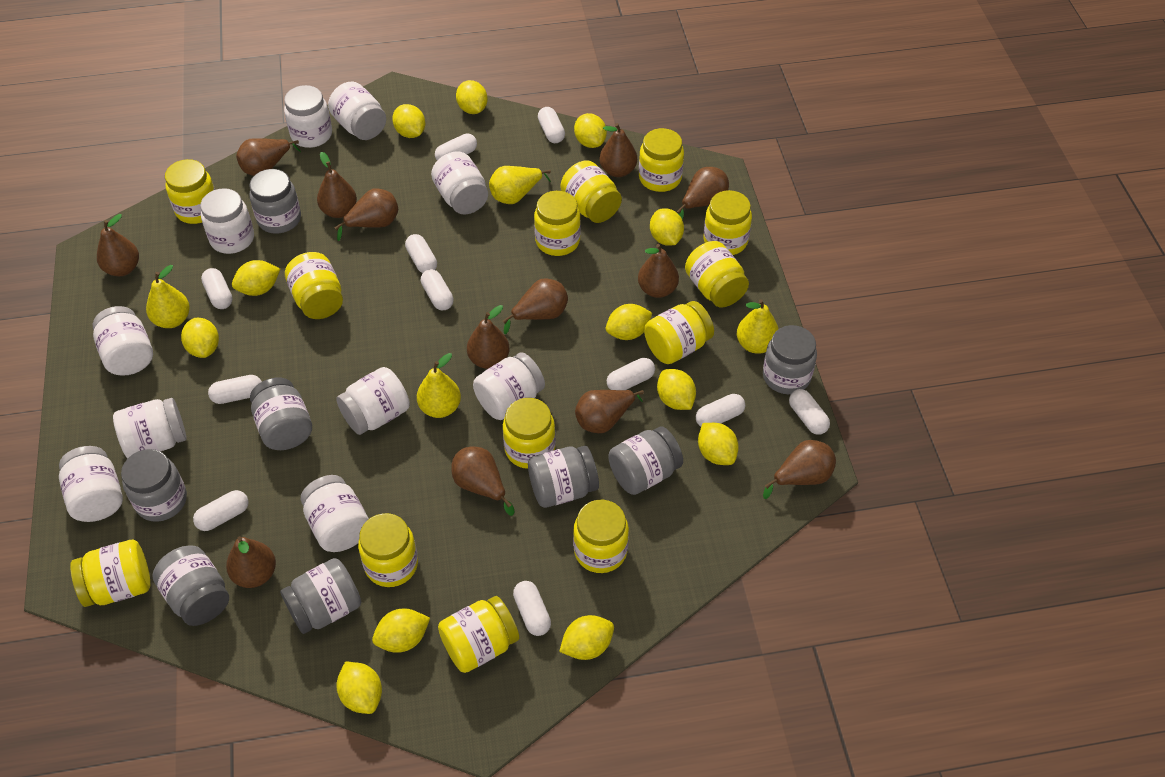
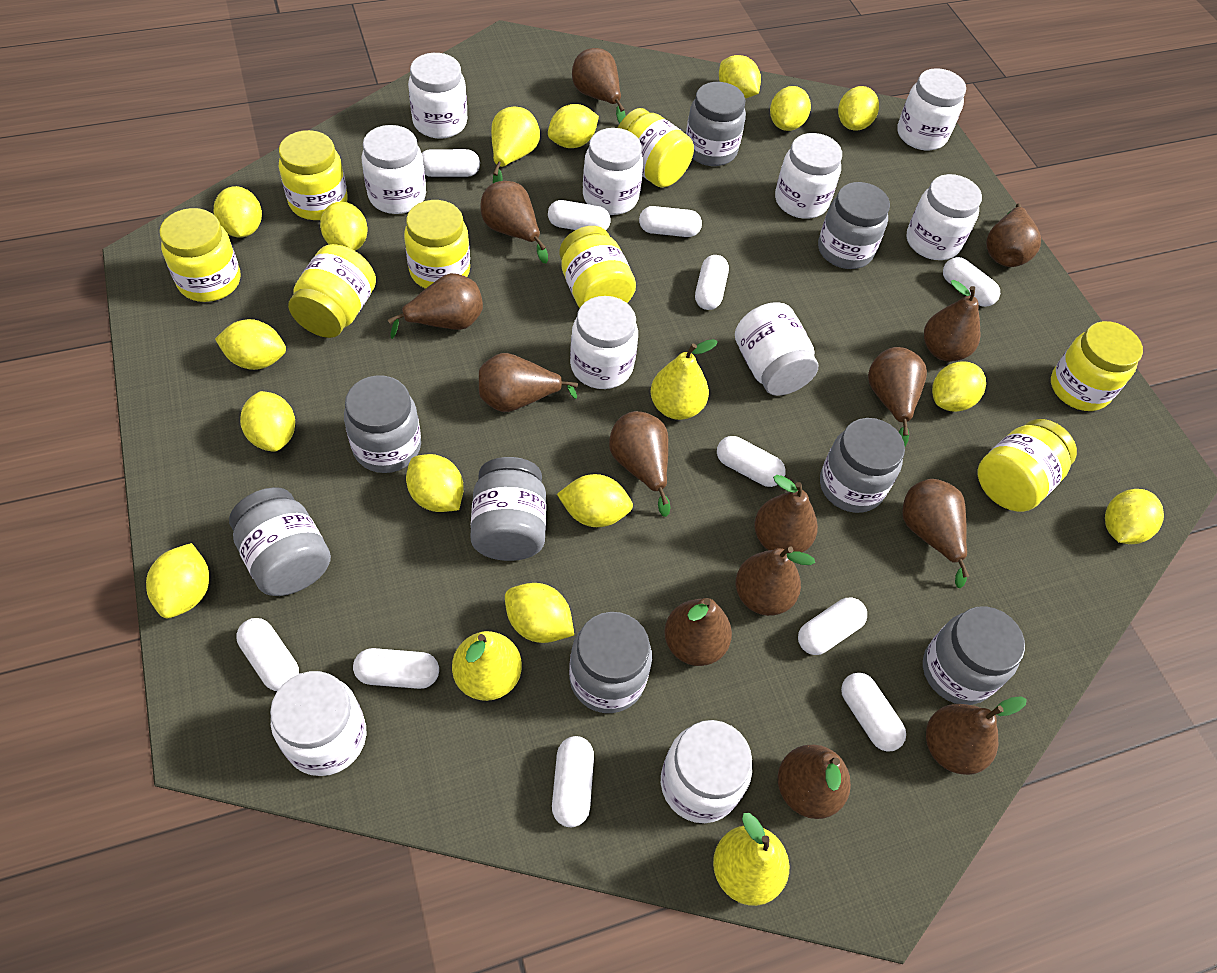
brown pear: 13 -> 14
yellow jar: 13 -> 8
yellow lemon: 12 -> 14

